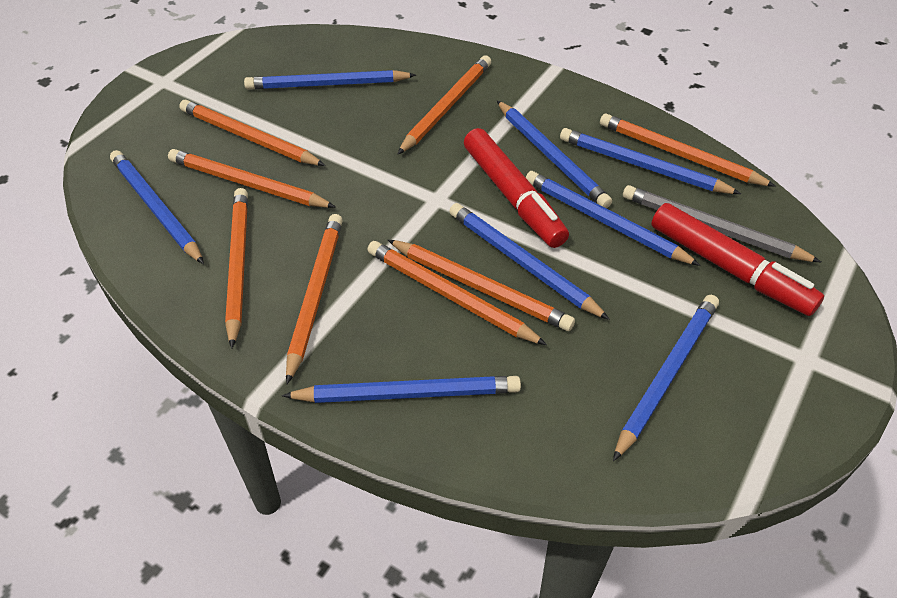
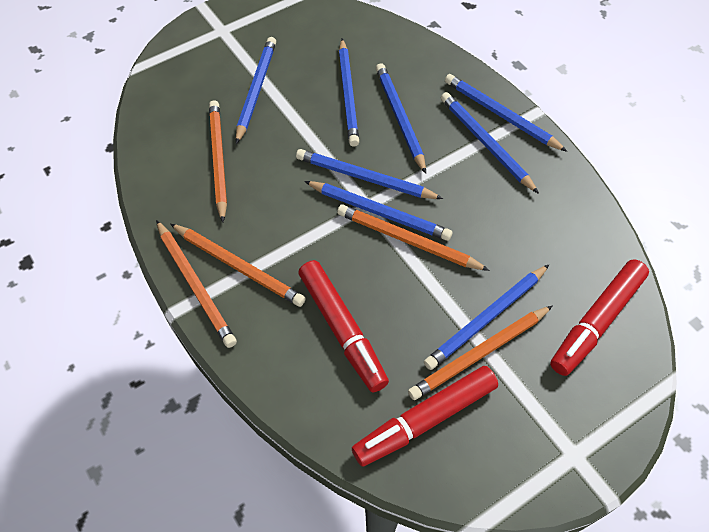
grey pencil: 1 -> 0
orange pencil: 8 -> 5
red marker: 2 -> 3

